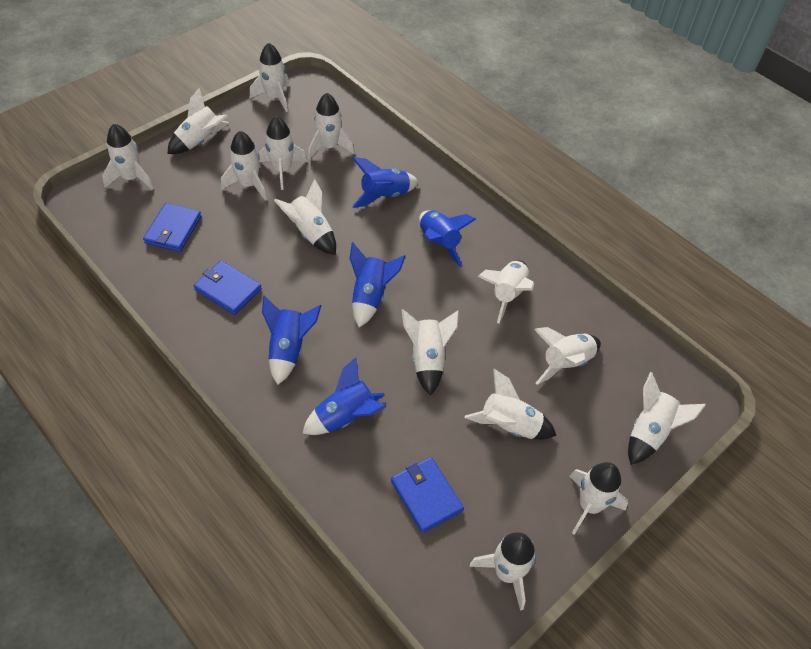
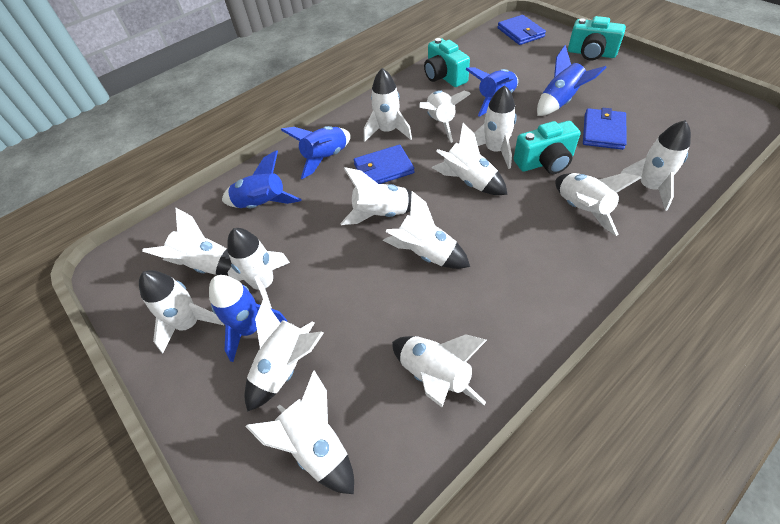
turquoise camera: 0 -> 3

